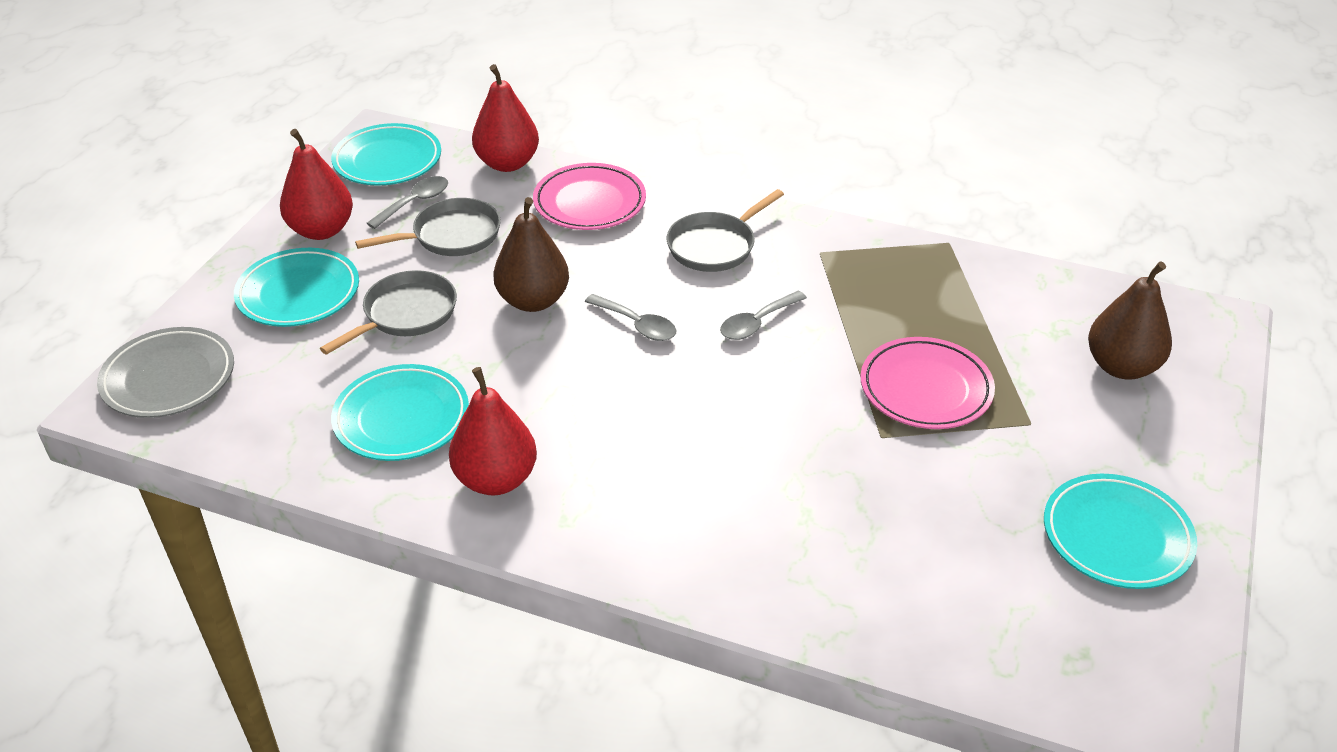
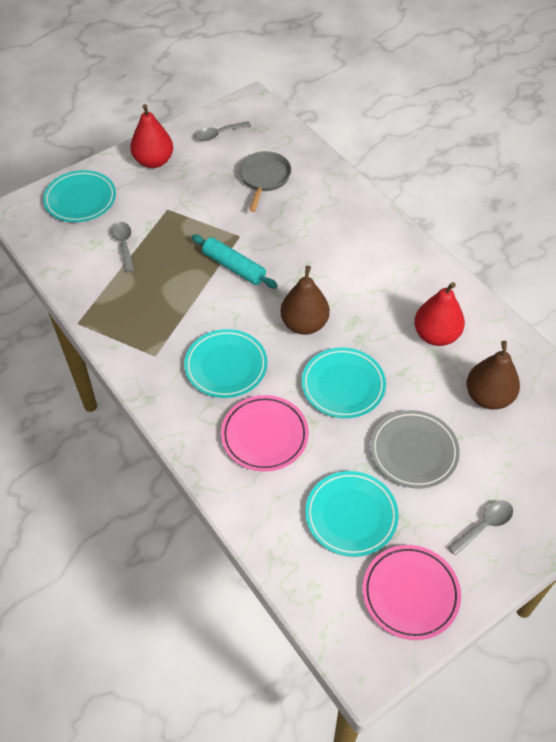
grey pan: 3 -> 1
red pear: 3 -> 2
turquoise rolling pin: 0 -> 1

